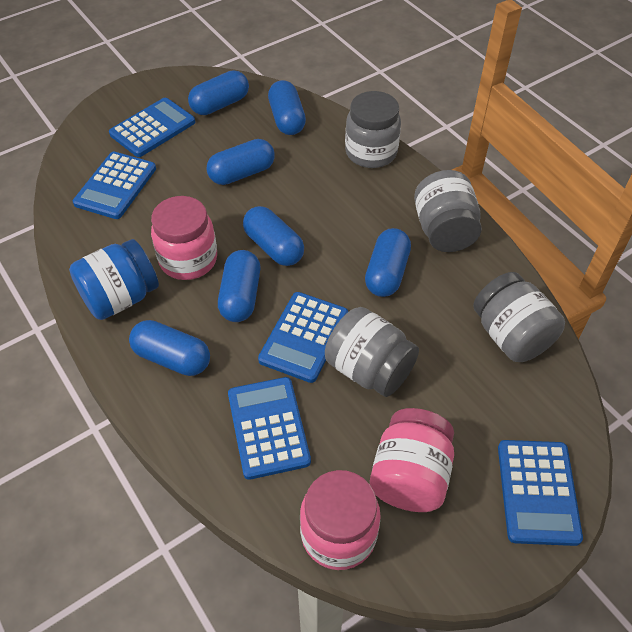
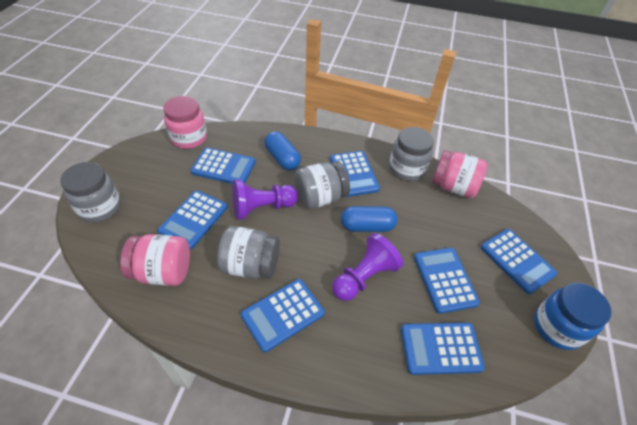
blue calculator: 5 -> 7
blue capsule: 7 -> 2
purple pawn: 0 -> 2

